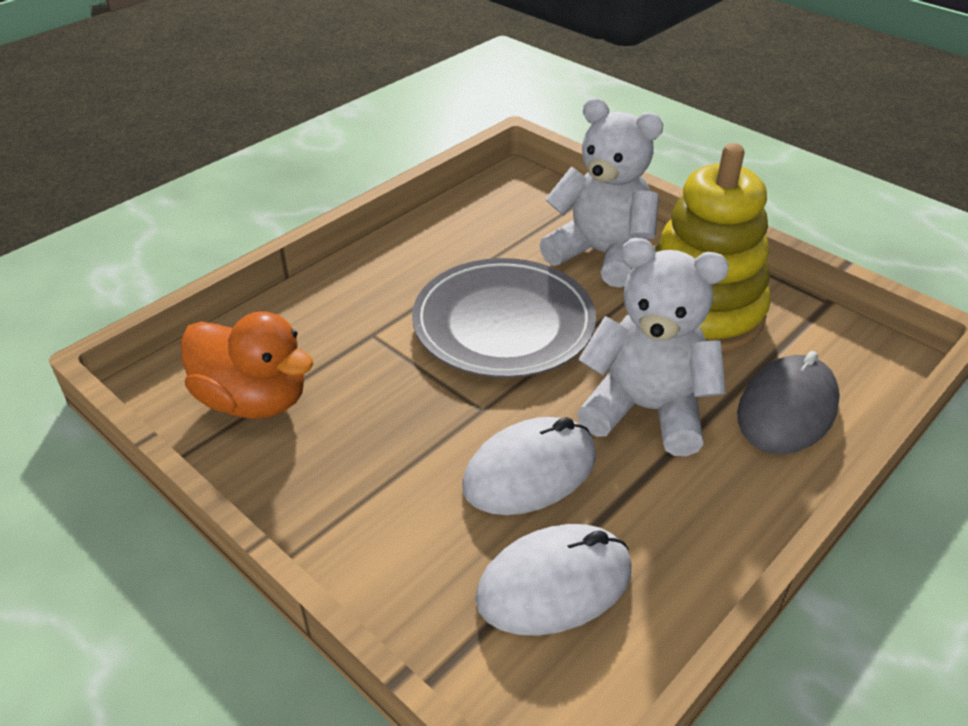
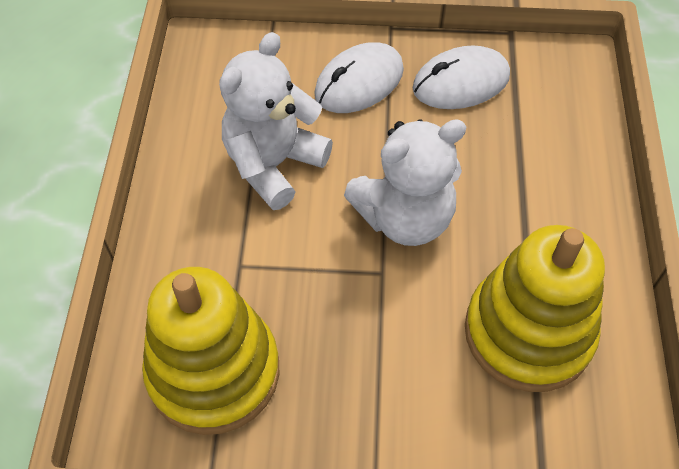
grey mouse: 1 -> 0
grey plate: 1 -> 0
orange duck: 1 -> 0
yellow stacking toy: 1 -> 2

